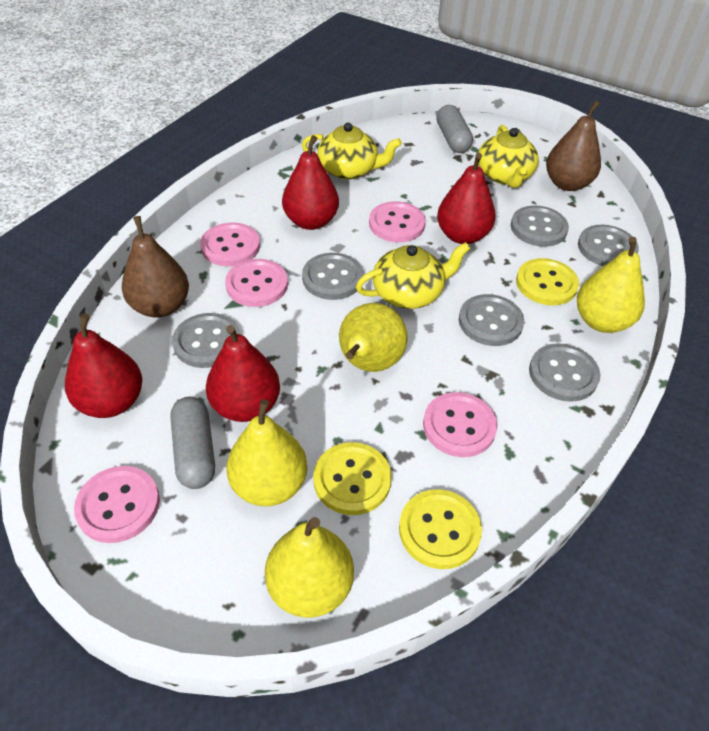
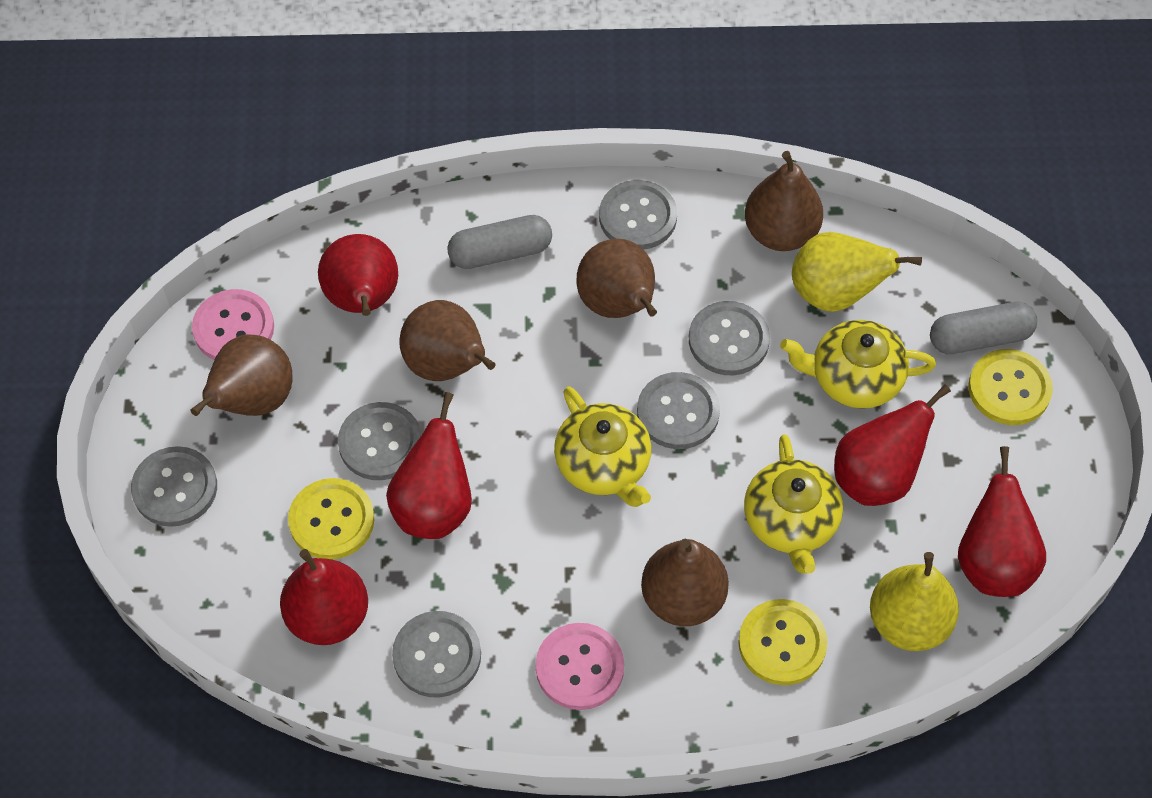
brown pear: 2 -> 5
pink button: 5 -> 2
red pear: 4 -> 5
yellow pear: 4 -> 2

